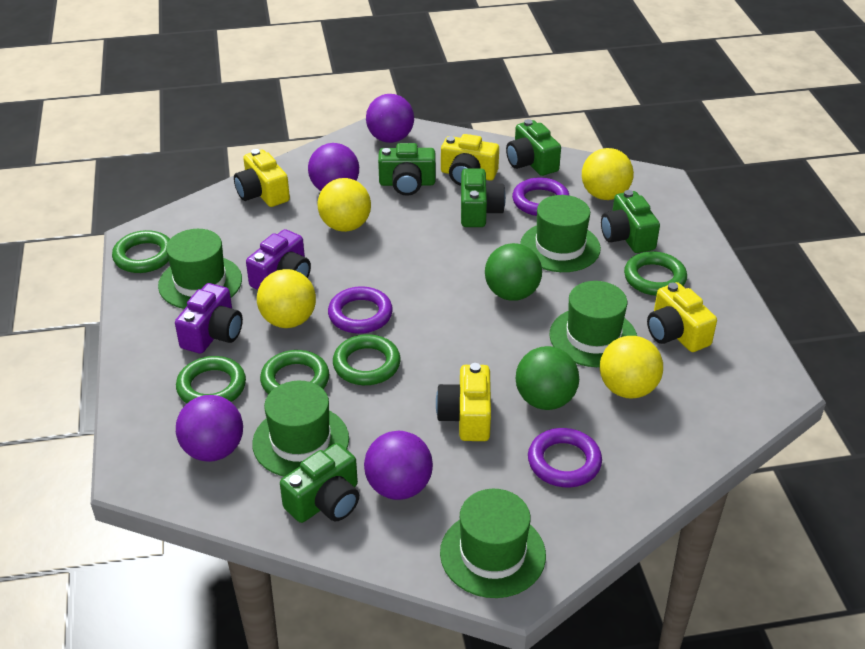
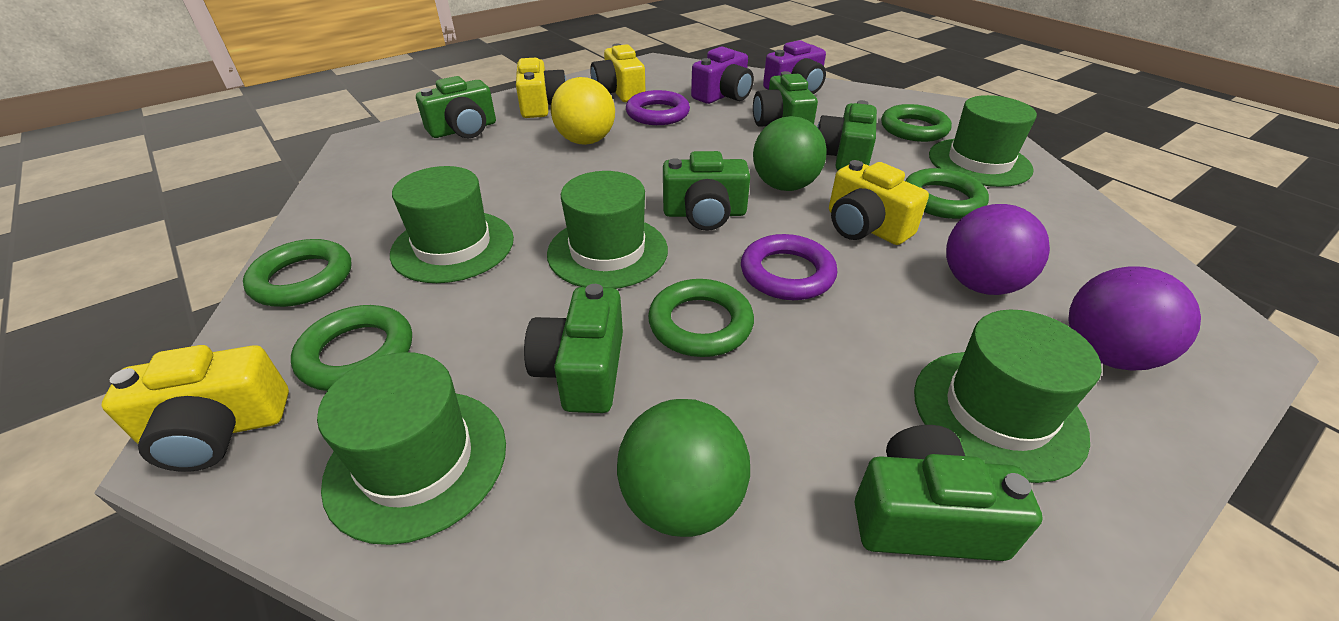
green camera: 5 -> 6
purple ball: 4 -> 2
purple ring: 3 -> 2
yellow ball: 4 -> 1

